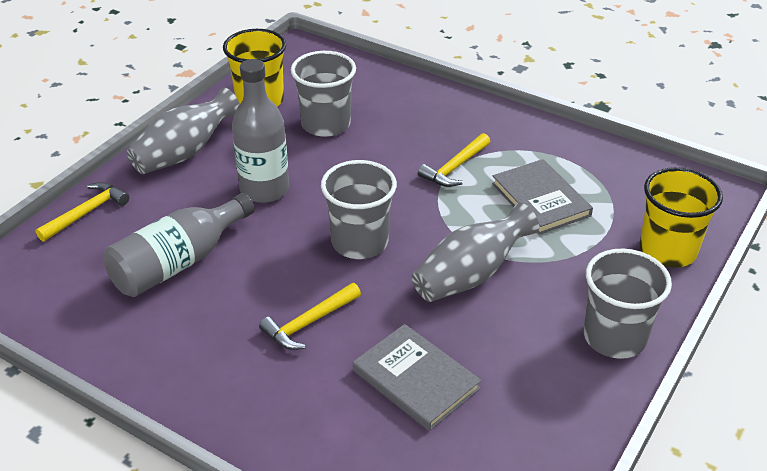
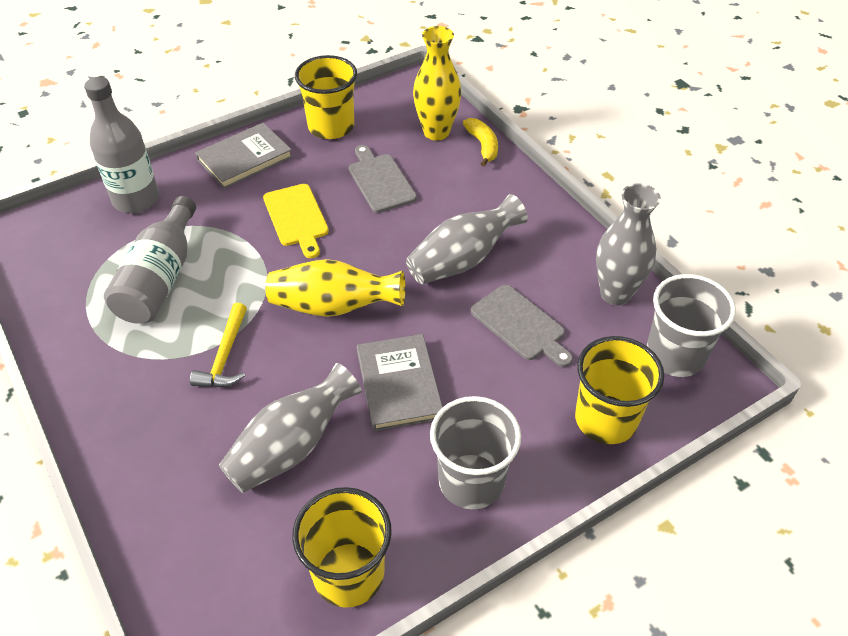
grey cup: 3 -> 2
grey cutting board: 0 -> 2
grey vase: 2 -> 3
yellow banana: 0 -> 1
yellow cup: 2 -> 3
yellow cutting board: 0 -> 1
yellow hammer: 3 -> 1
yellow vase: 0 -> 2

